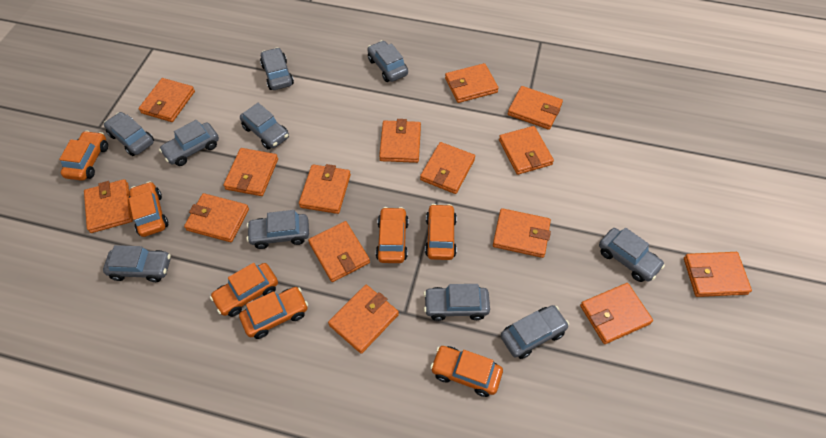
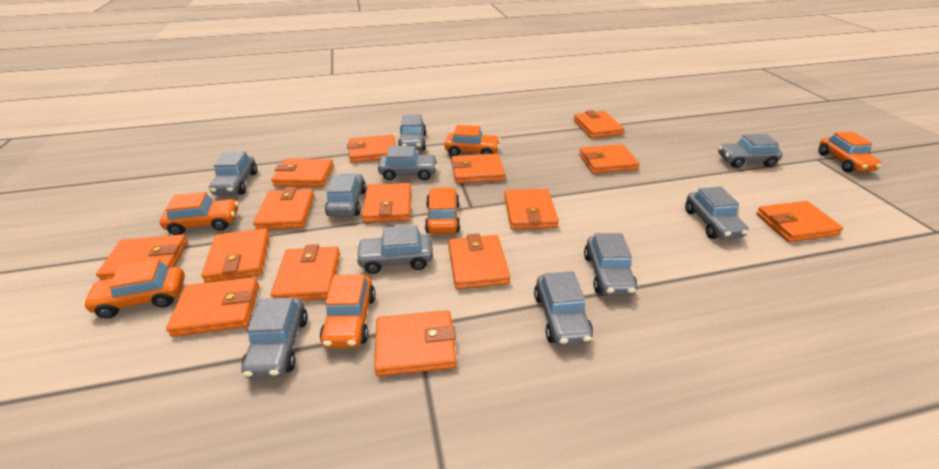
orange car: 7 -> 6

